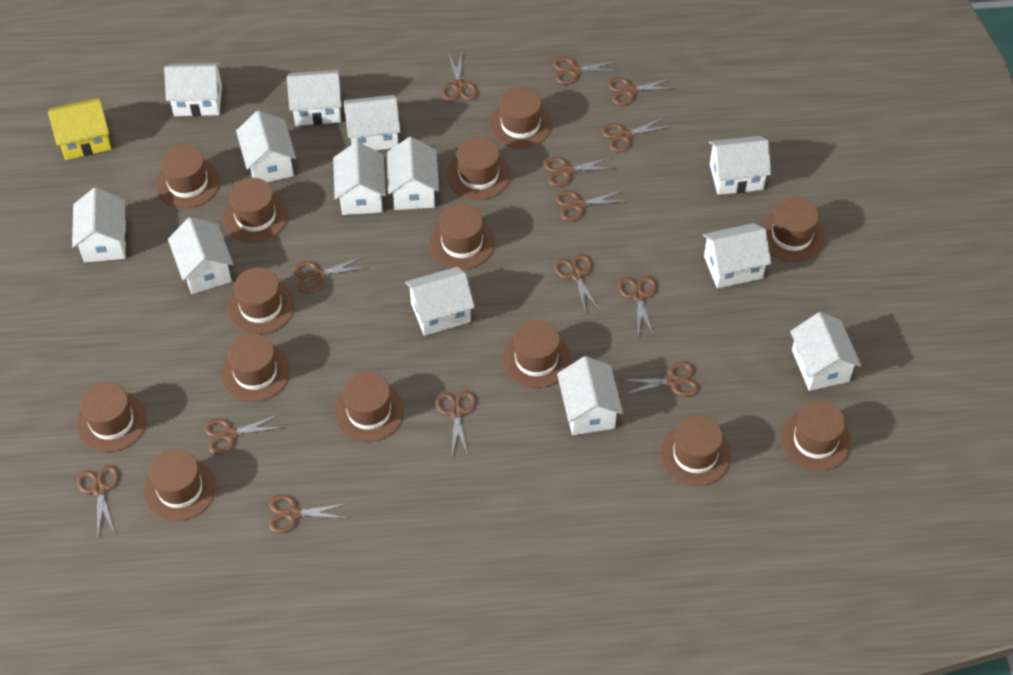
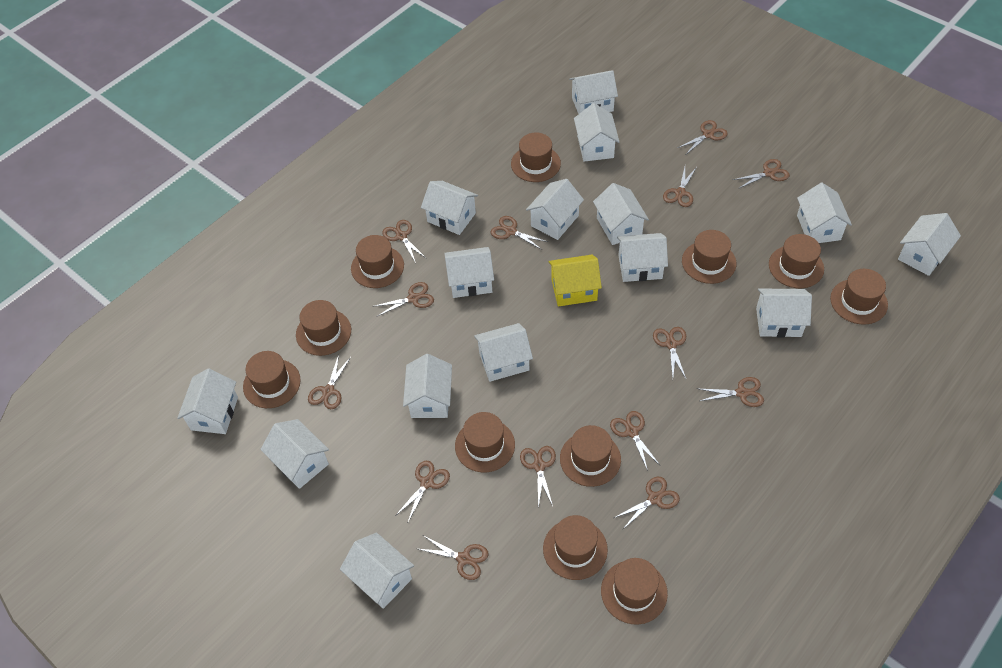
brown hat: 14 -> 11
white house: 13 -> 15

